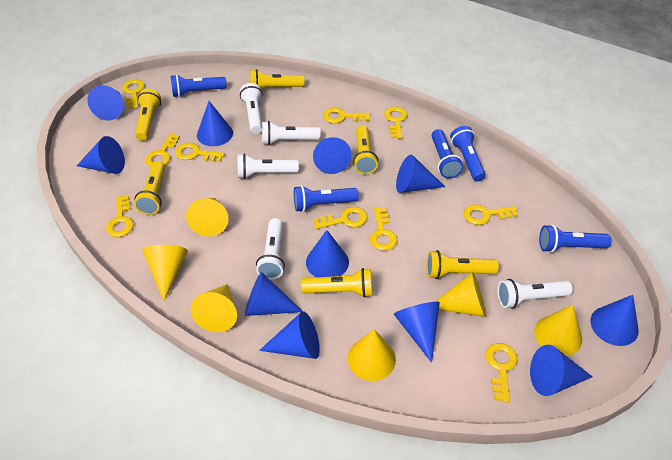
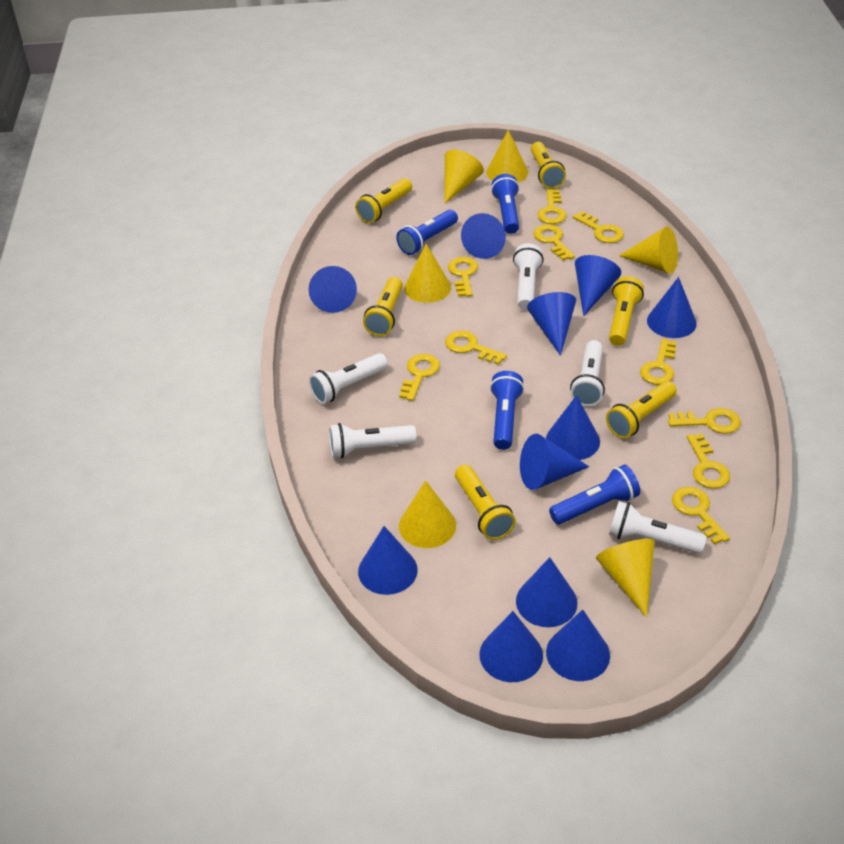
blue flashlight: 5 -> 4

